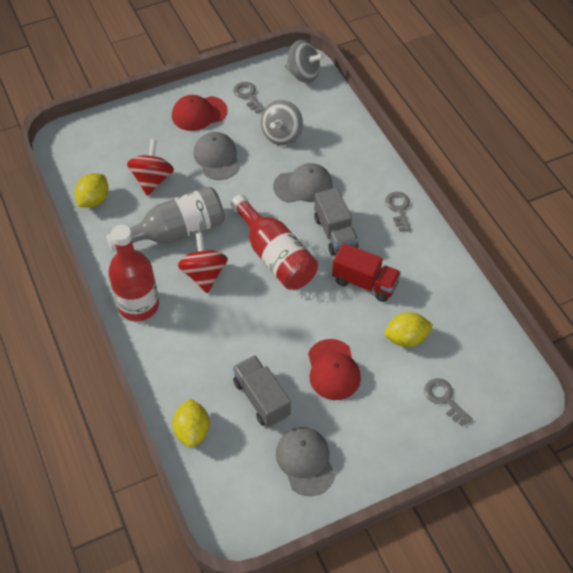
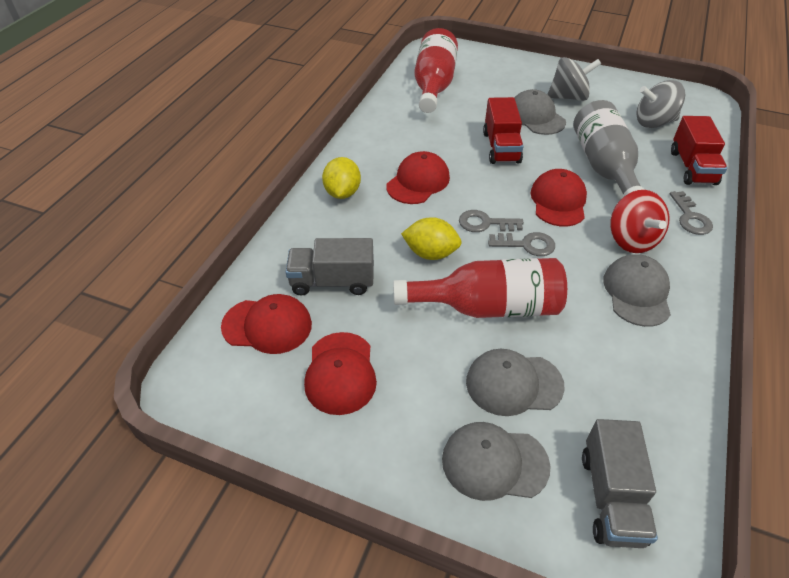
grey cap: 3 -> 4
red cap: 2 -> 4
red spinning top: 2 -> 1
red truck: 1 -> 2
yellow lemon: 3 -> 2

